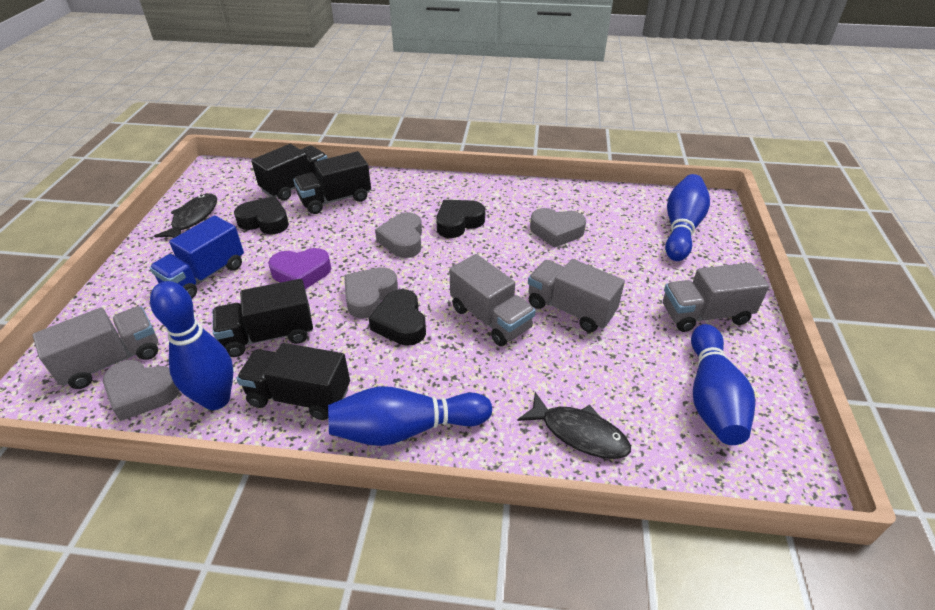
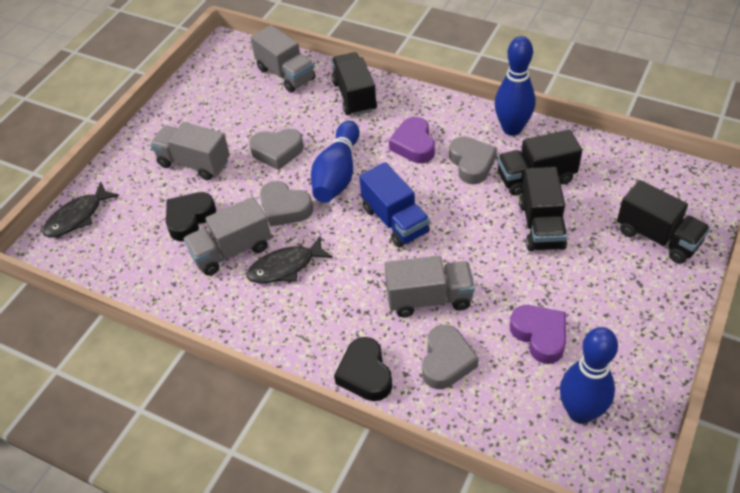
black heart: 3 -> 2
blue bowling pin: 4 -> 3
purple heart: 1 -> 2

